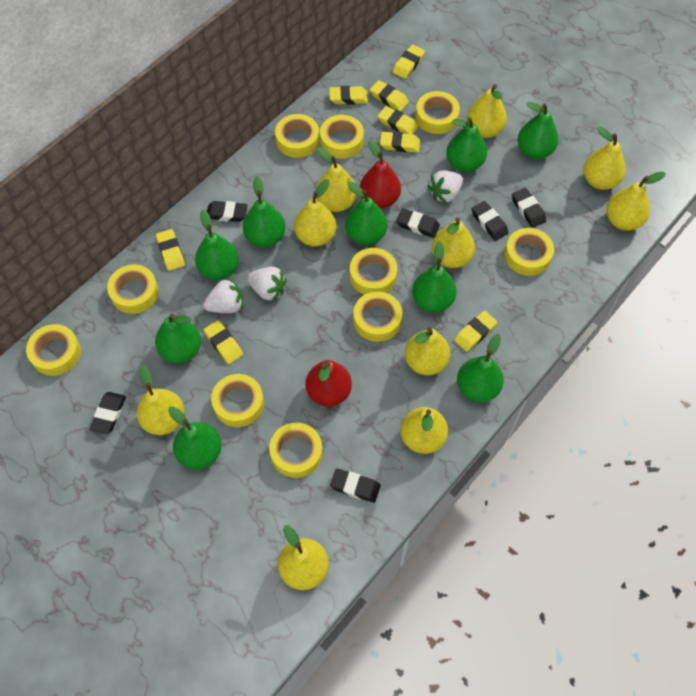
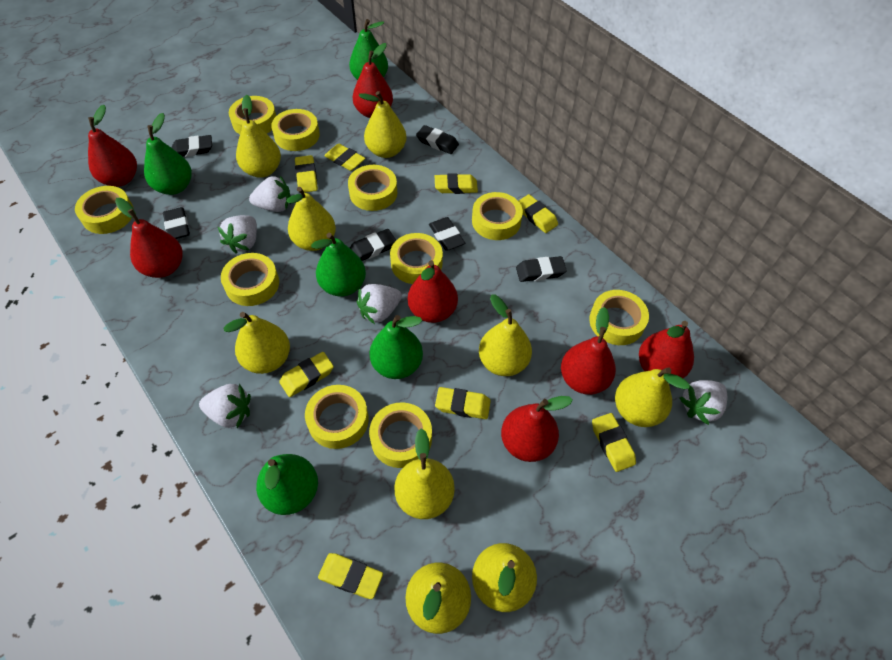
green pear: 9 -> 5
red pear: 2 -> 7
white strawberry: 3 -> 5
yellow pear: 10 -> 9

